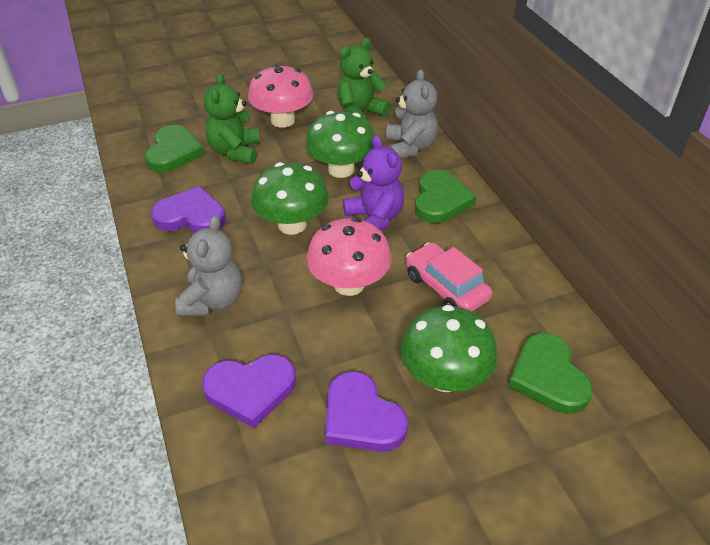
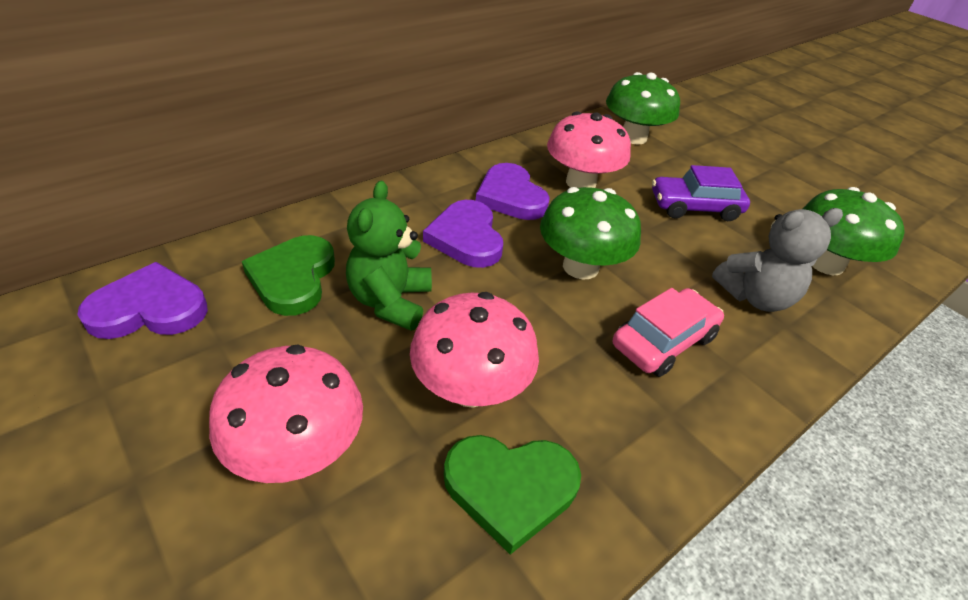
green heart: 3 -> 2
green teddy bear: 2 -> 1
grey teddy bear: 2 -> 1
pink mushroom: 2 -> 3
purple car: 0 -> 1
purple teddy bear: 1 -> 0

